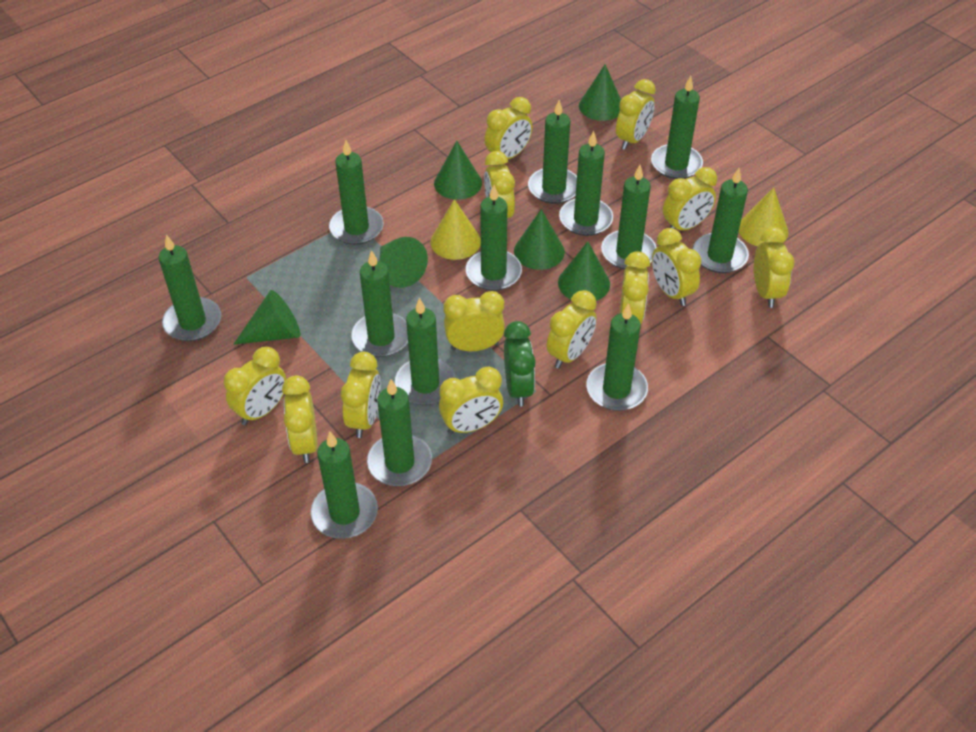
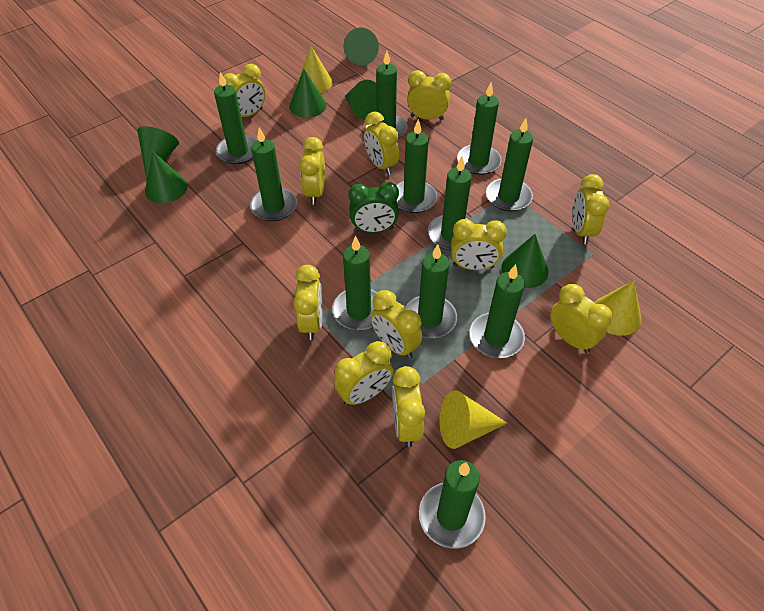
green candle: 13 -> 11
yellow clock: 13 -> 11
yellow cone: 2 -> 3

